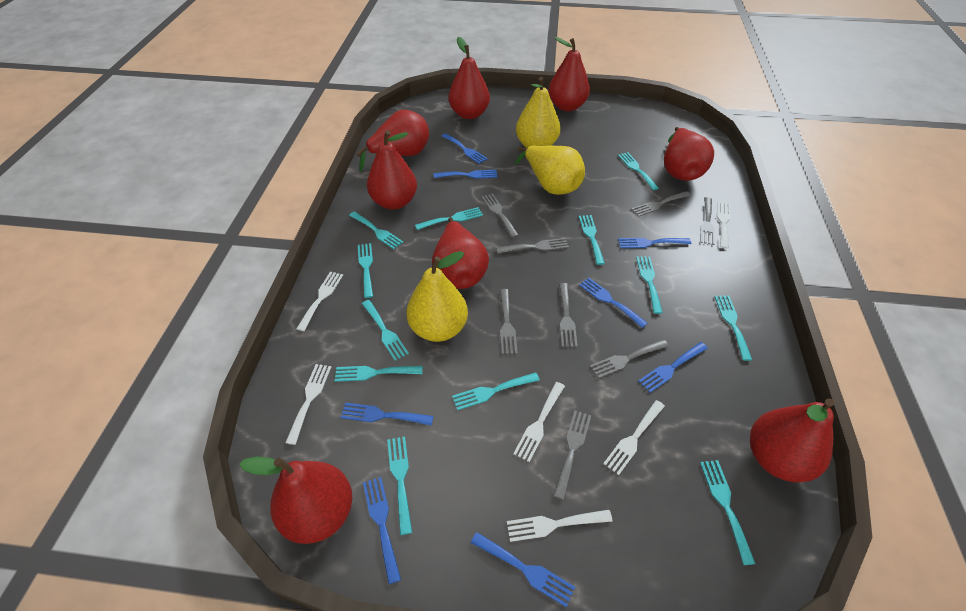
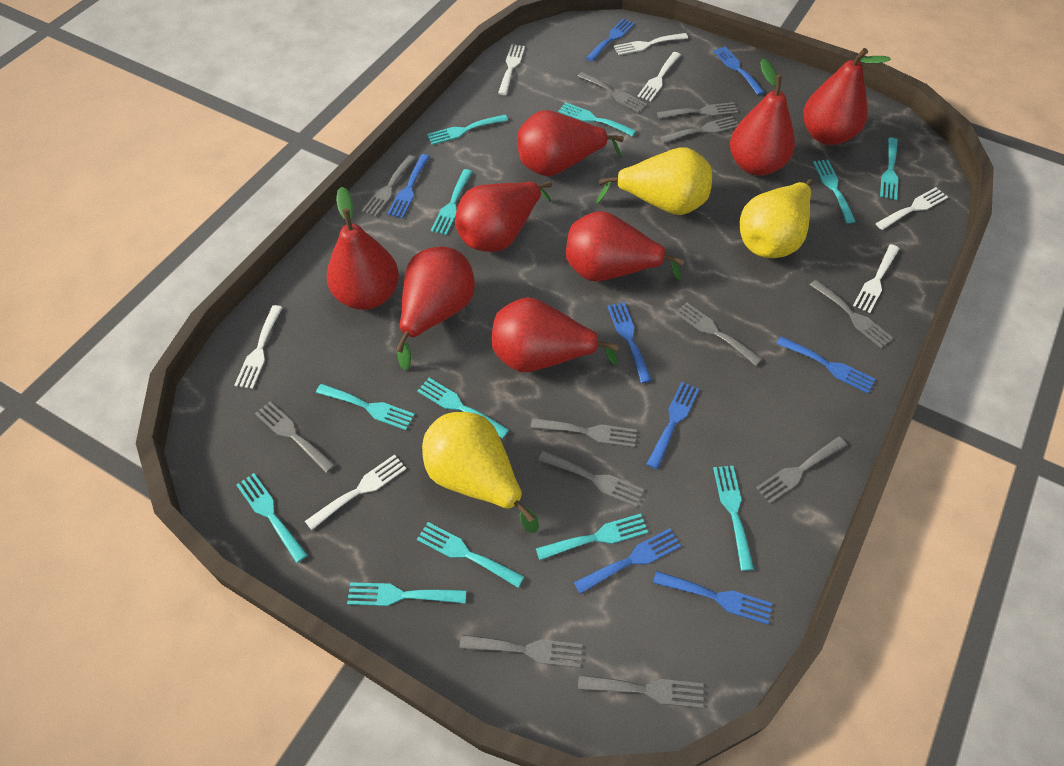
grey fork: 8 -> 12
white fork: 6 -> 7

